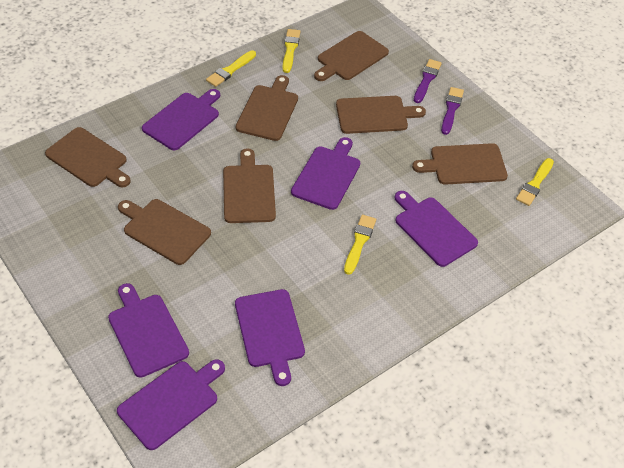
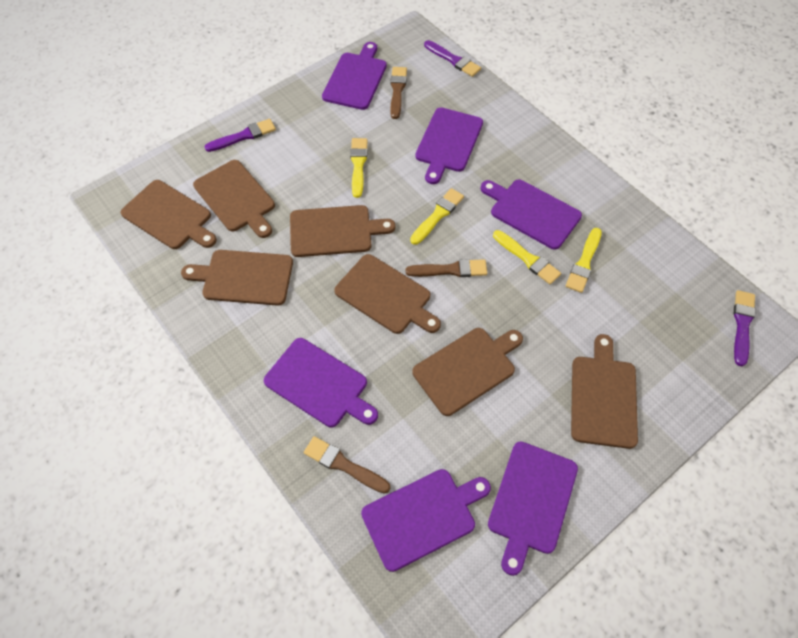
brown brush: 0 -> 3
purple brush: 2 -> 3

